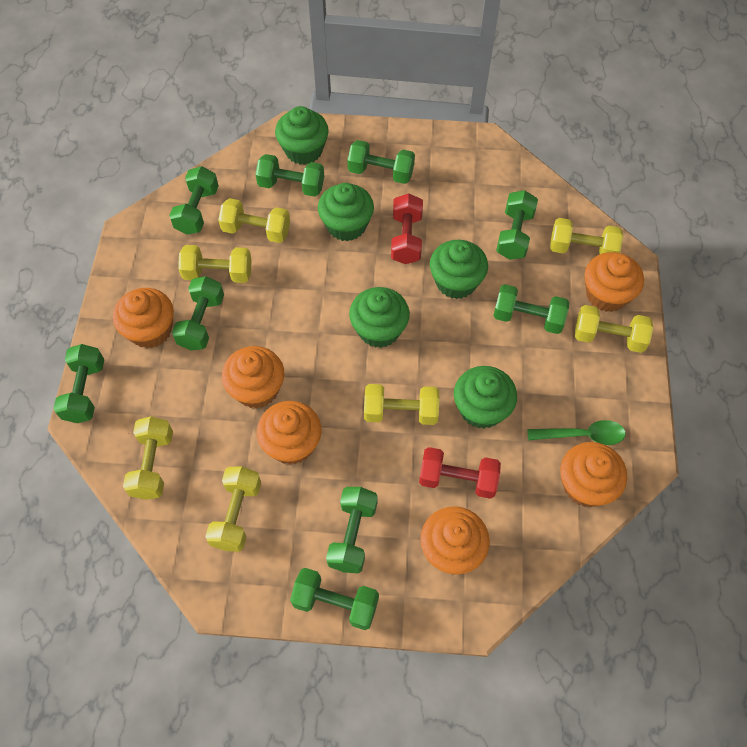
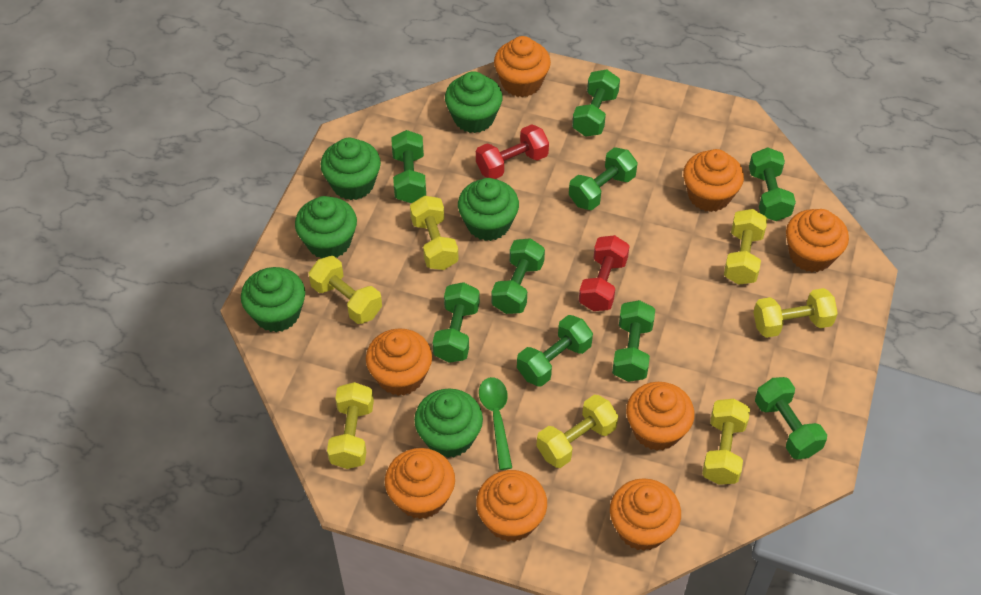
green cupcake: 5 -> 6
orange cupcake: 6 -> 8

